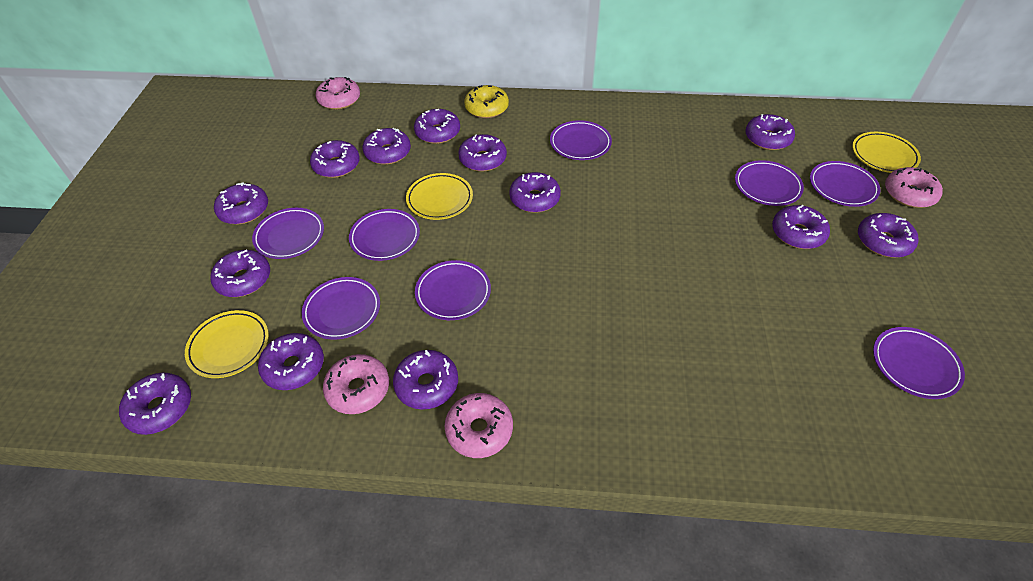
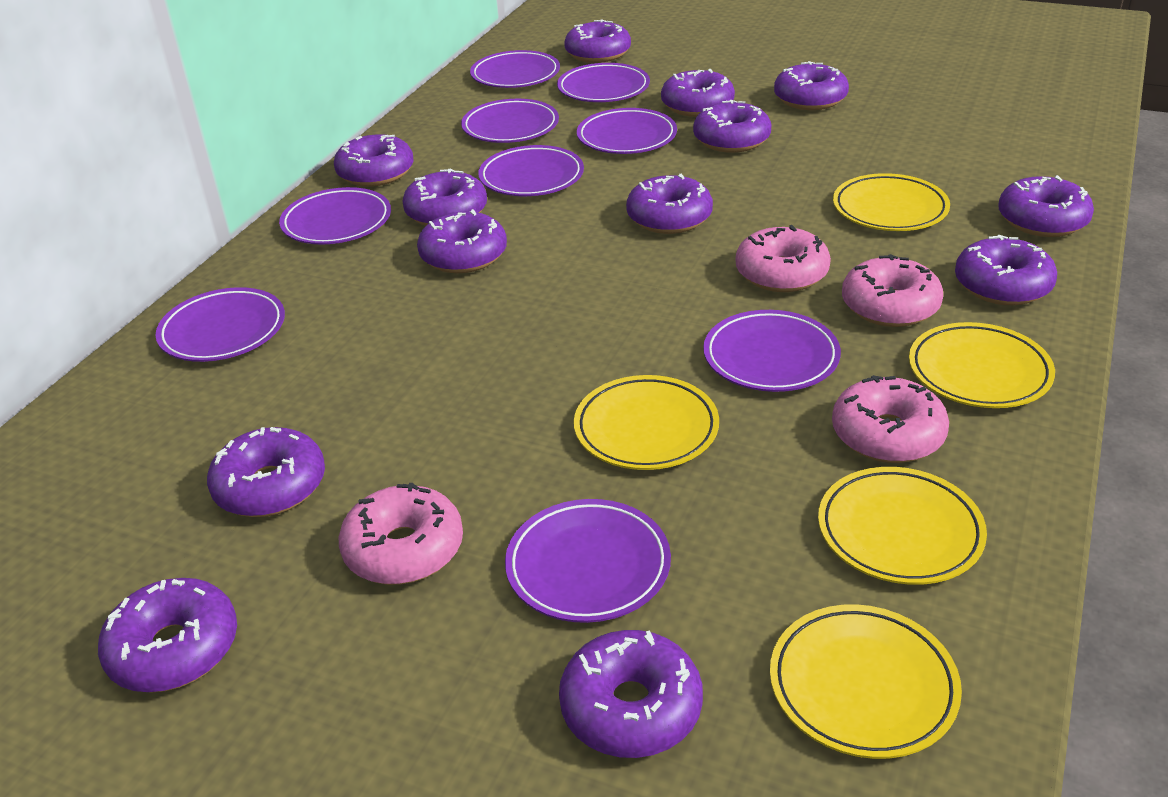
purple plate: 8 -> 9
yellow donut: 1 -> 0
yellow plate: 3 -> 5

